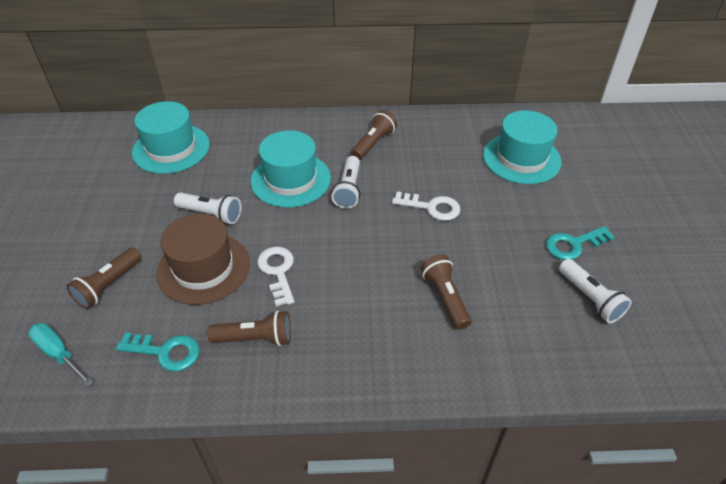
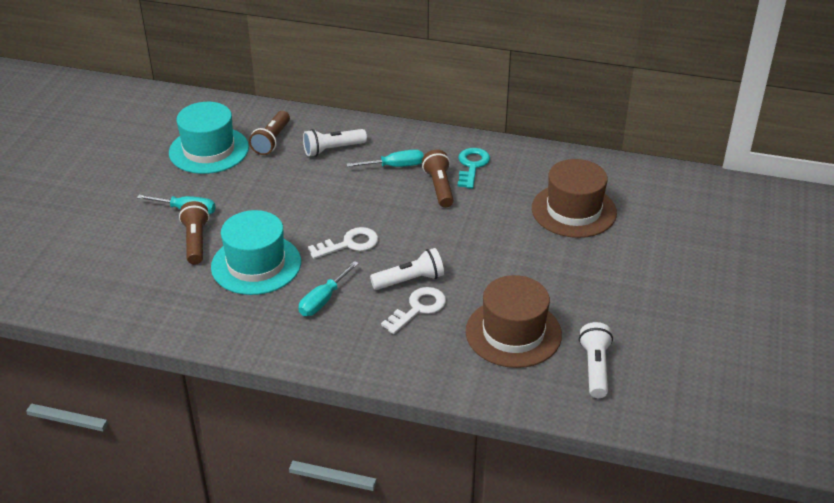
brown flashlight: 4 -> 3
brown hat: 1 -> 2
turquoise hat: 3 -> 2
turquoise key: 2 -> 1
turquoise screwdriver: 1 -> 3

